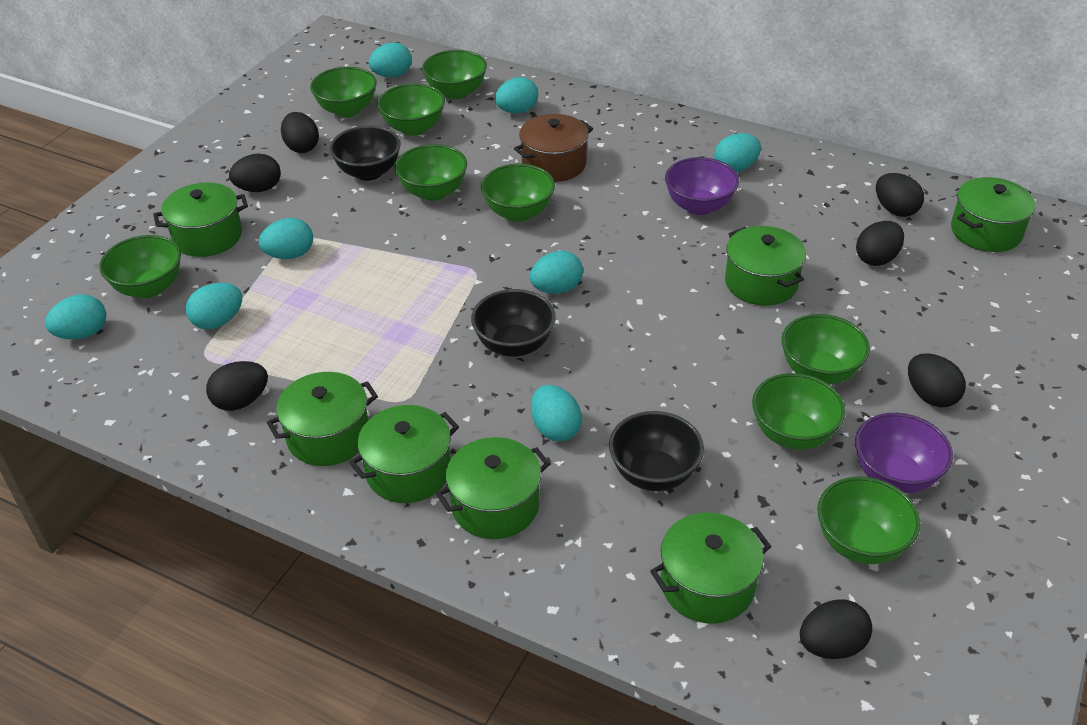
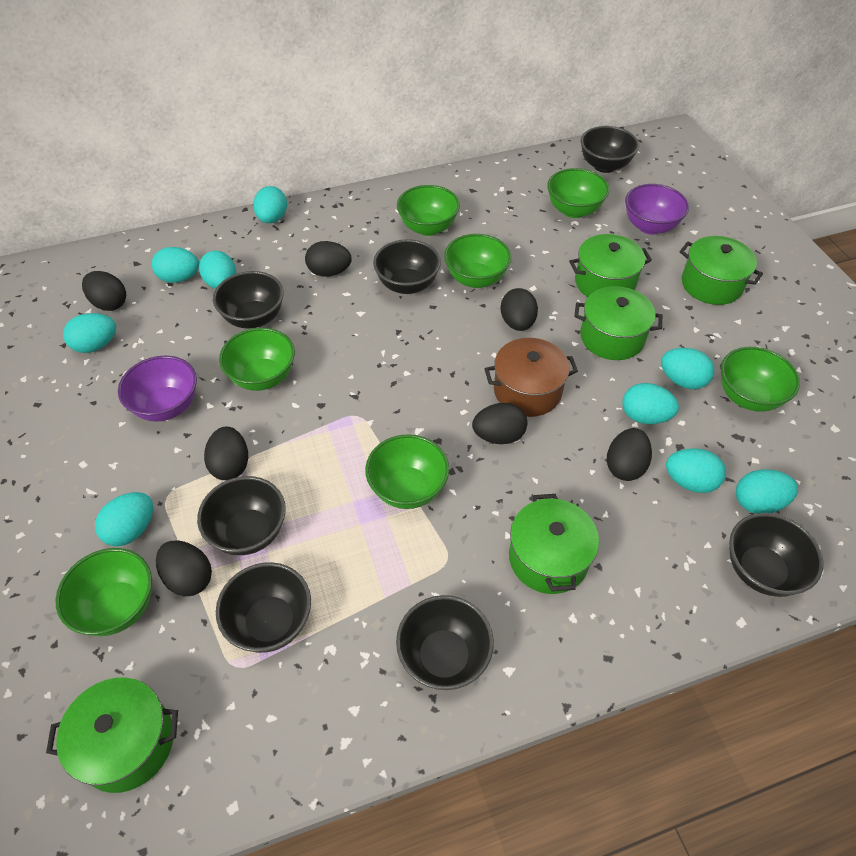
black bowl: 3 -> 7
green bowl: 9 -> 7
green pot: 7 -> 5
turquoise egg: 8 -> 9

